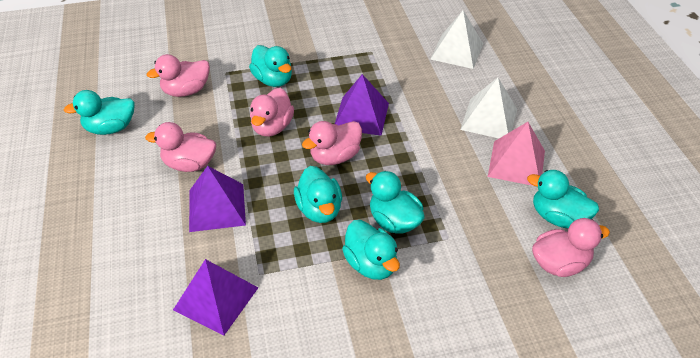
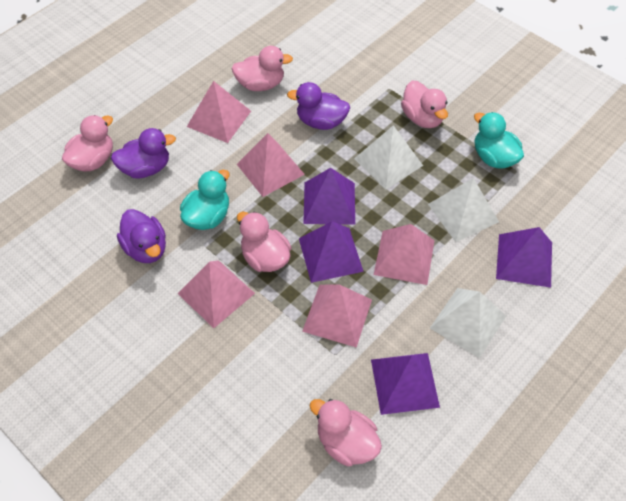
pink pyramid: 1 -> 5
purple duck: 0 -> 3
purple pyramid: 3 -> 4
turquoise duck: 6 -> 2
white pyramid: 2 -> 3

